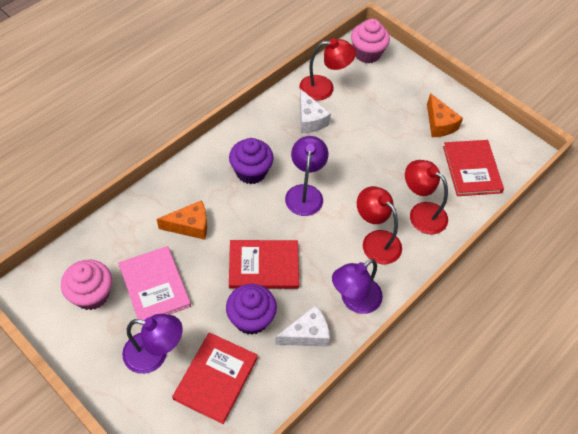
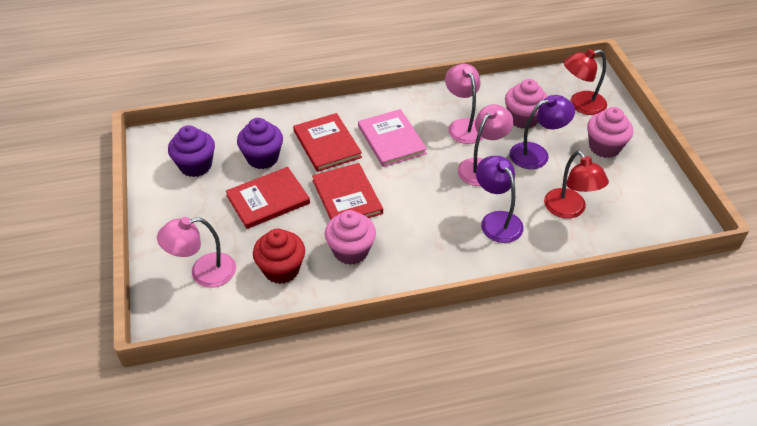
orange cheese: 2 -> 0
pink cupcake: 2 -> 3
pink lamp: 0 -> 3
purple lamp: 3 -> 2
red cupcake: 0 -> 1
red lamp: 3 -> 2
white cheese: 2 -> 0

